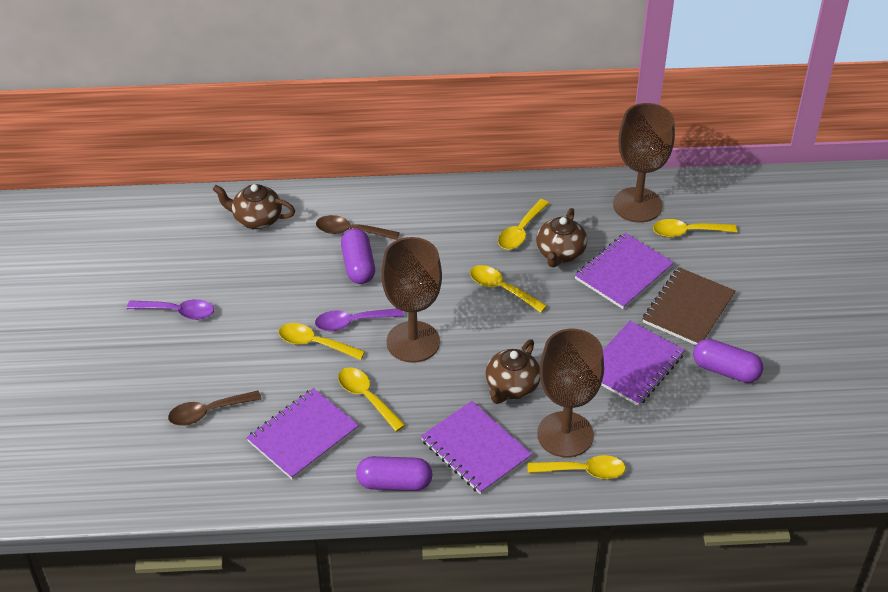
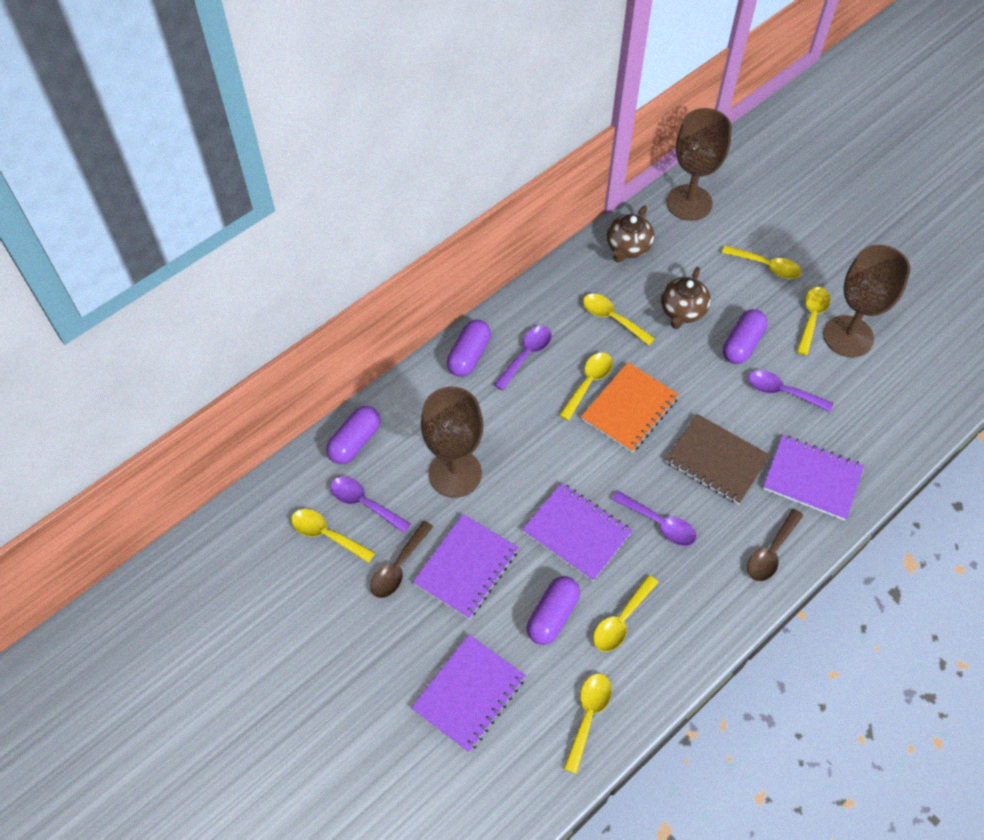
brown teapot: 3 -> 2
orange notebook: 0 -> 1
purple capsule: 3 -> 4
purple spoon: 2 -> 4
yellow spoon: 6 -> 7

